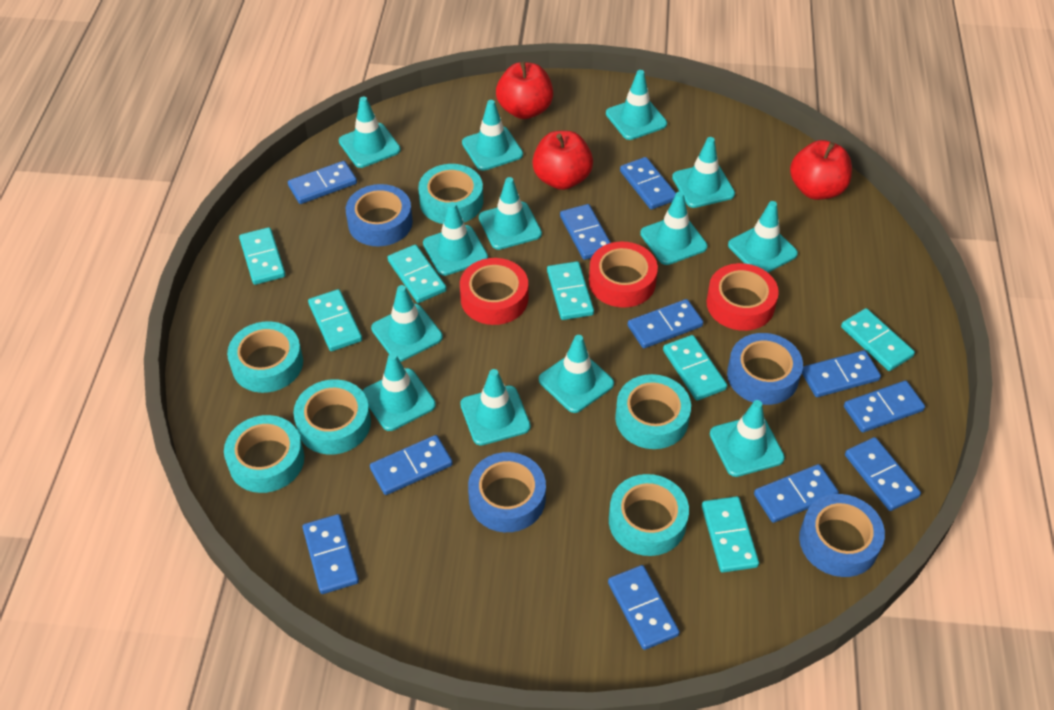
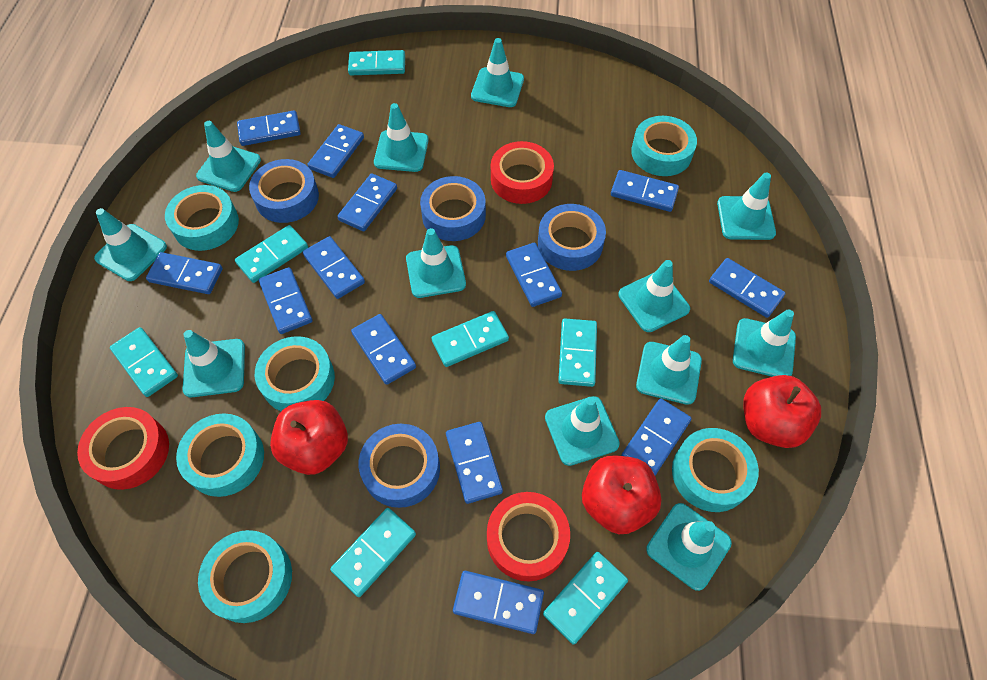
blue domino: 11 -> 13
turquoise traffic cone: 13 -> 12

